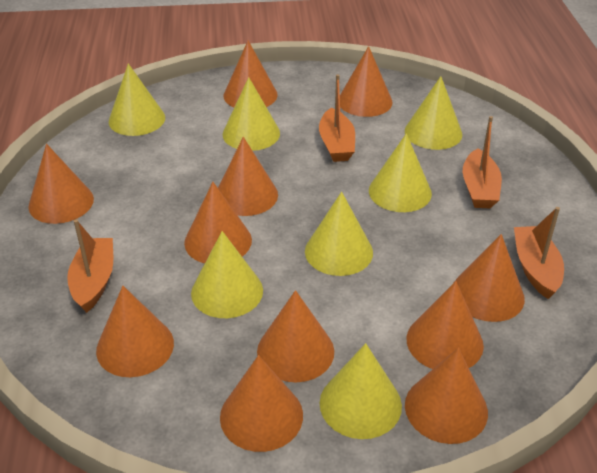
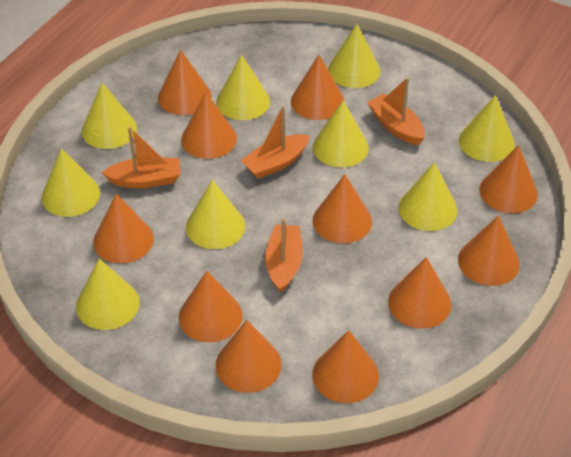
yellow cone: 7 -> 9

